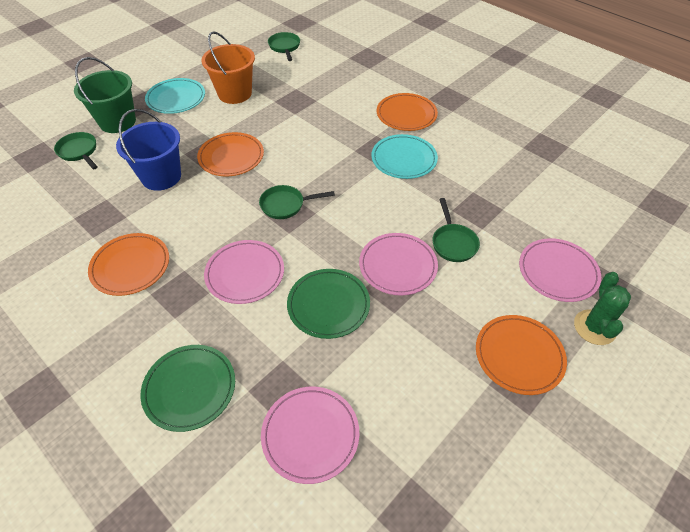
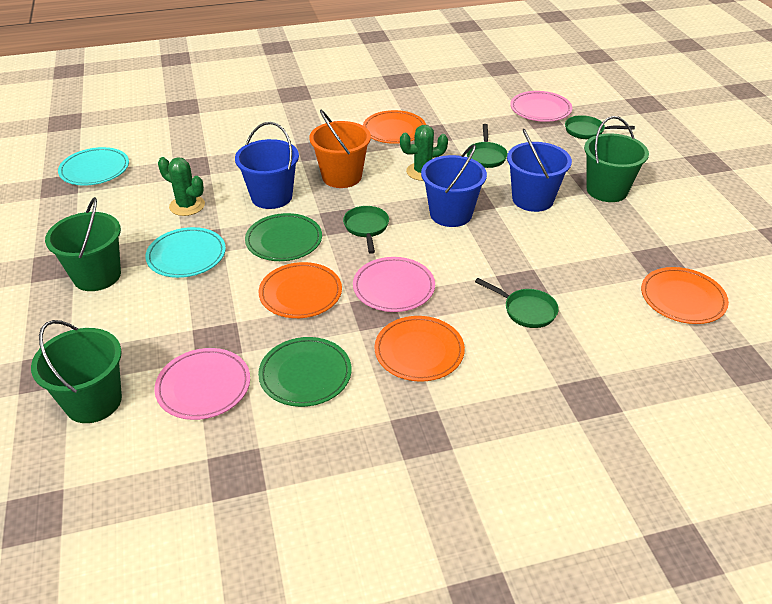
blue bucket: 1 -> 3
green bucket: 1 -> 3
green cactus: 1 -> 2
pink plate: 4 -> 3

